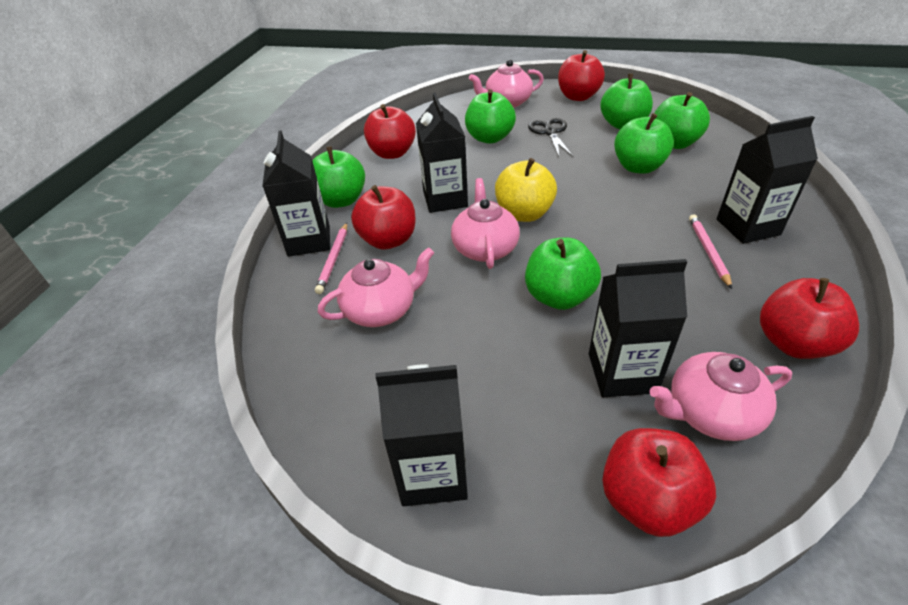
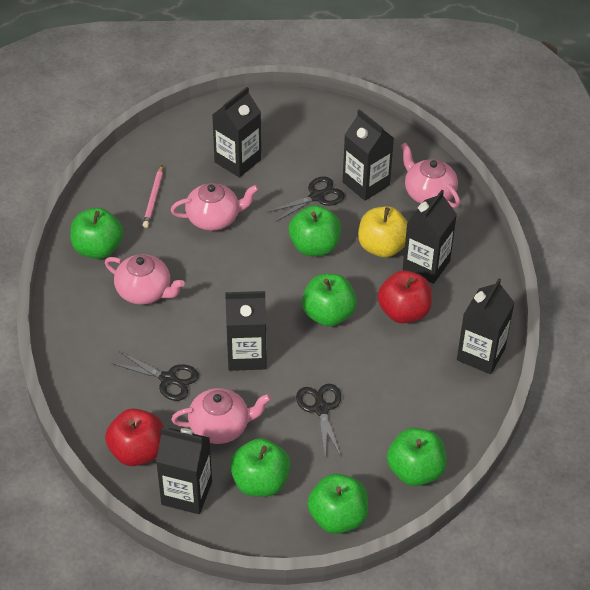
black carton: 5 -> 6
black scissors: 1 -> 3
pink pencil: 2 -> 1
red apple: 5 -> 2

